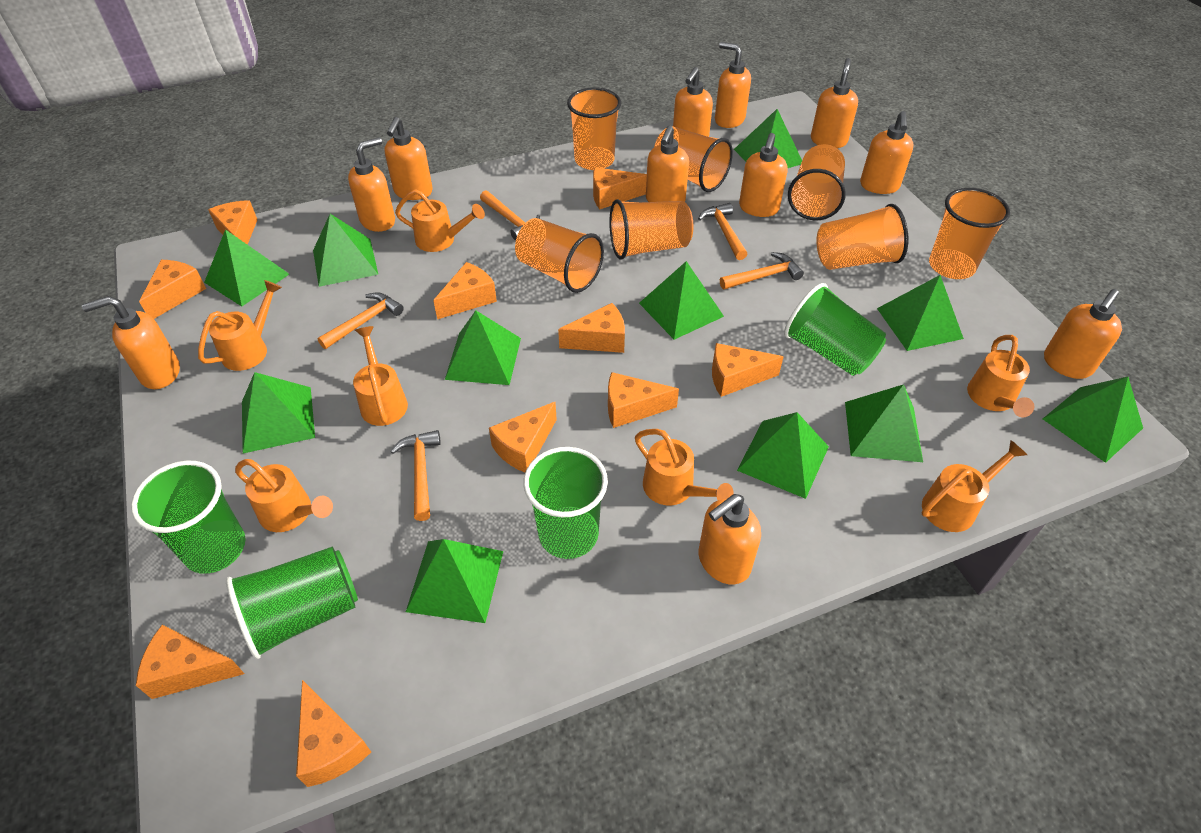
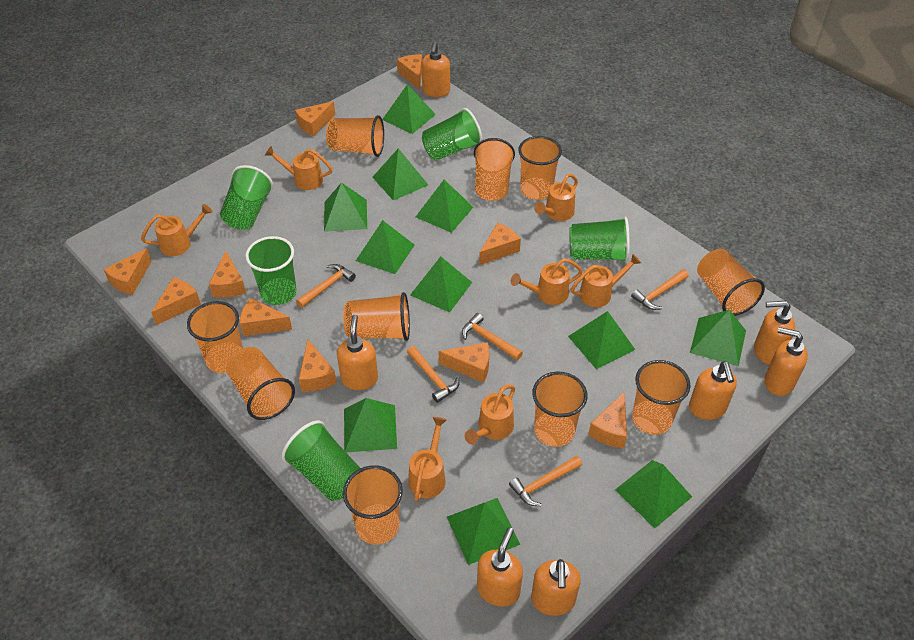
green cup: 4 -> 5
orange cup: 7 -> 10
orange soap dispenser: 11 -> 7

